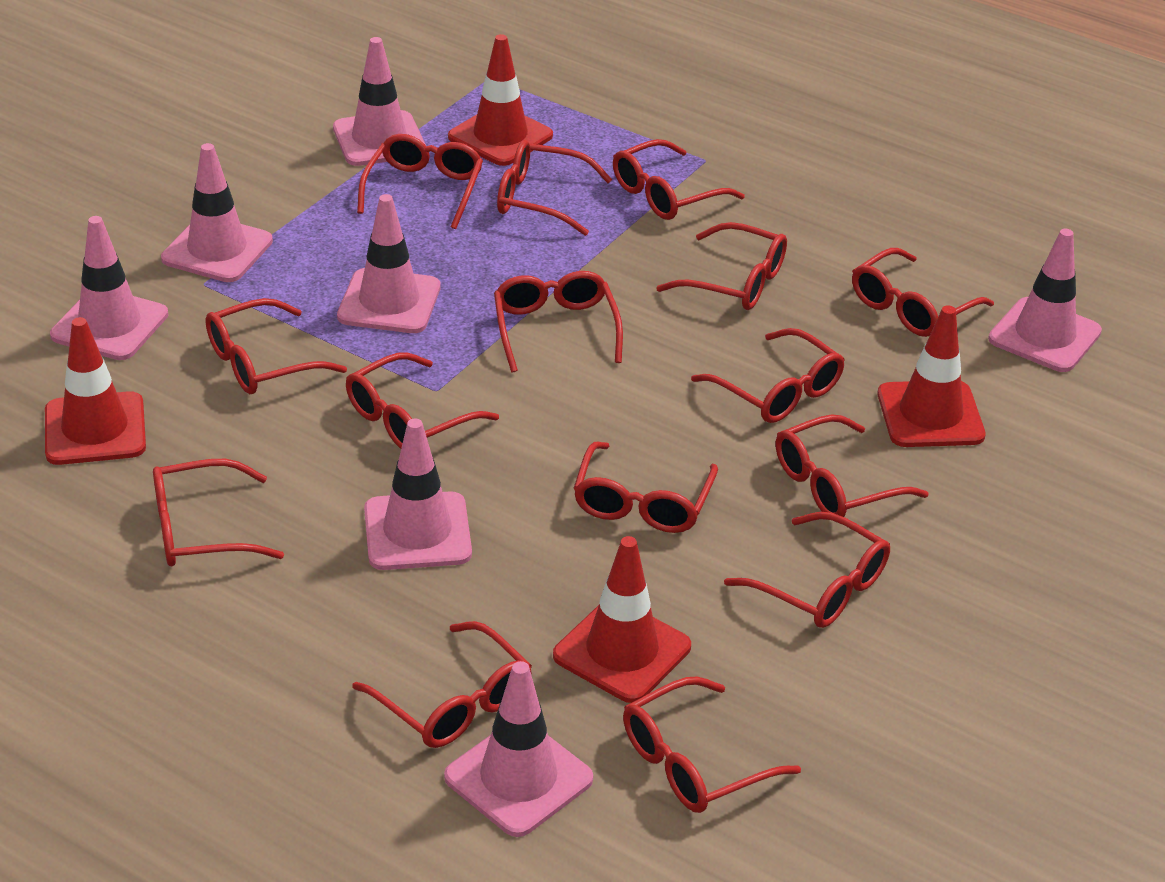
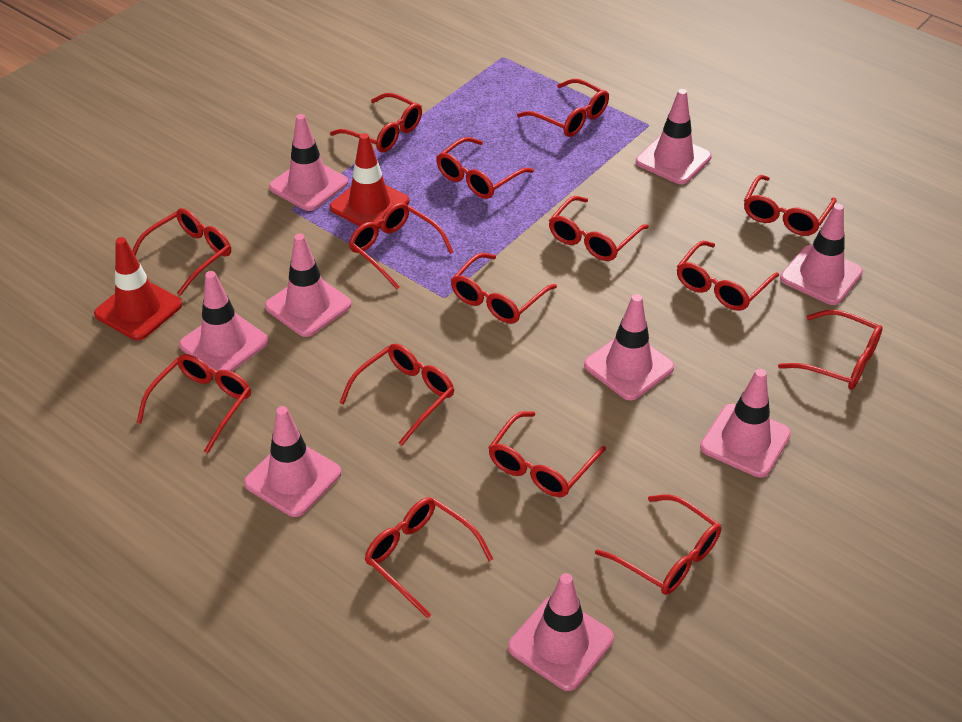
pink traffic cone: 7 -> 9
red traffic cone: 4 -> 2

